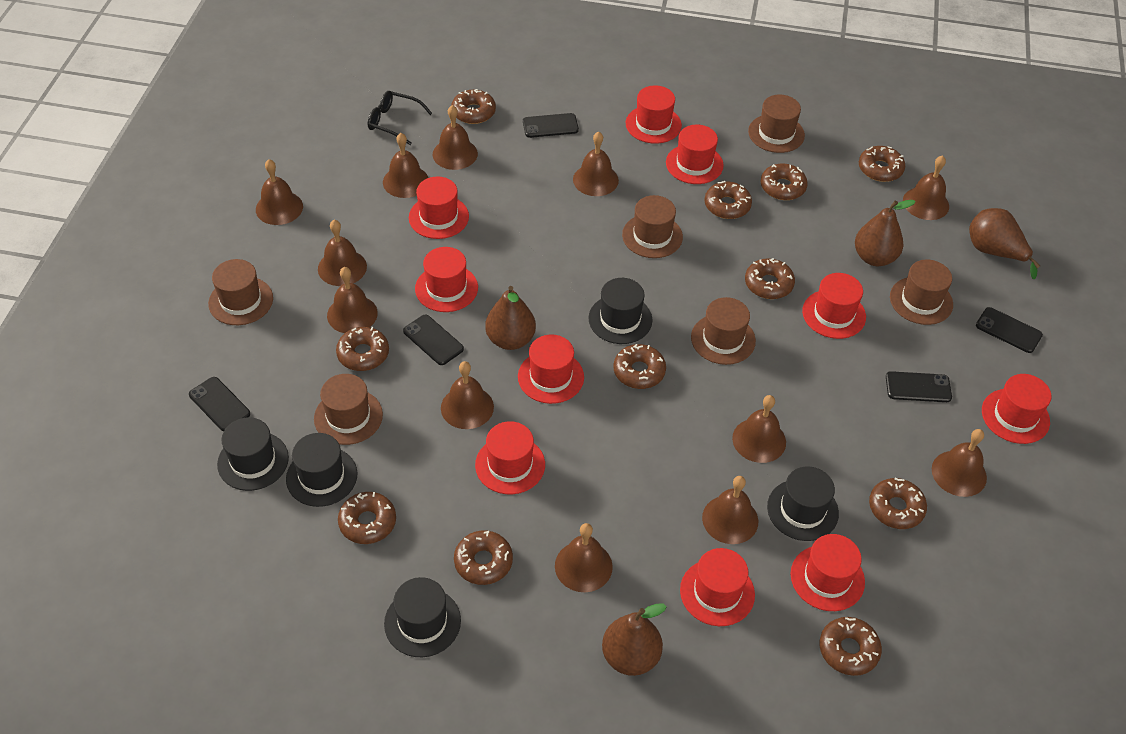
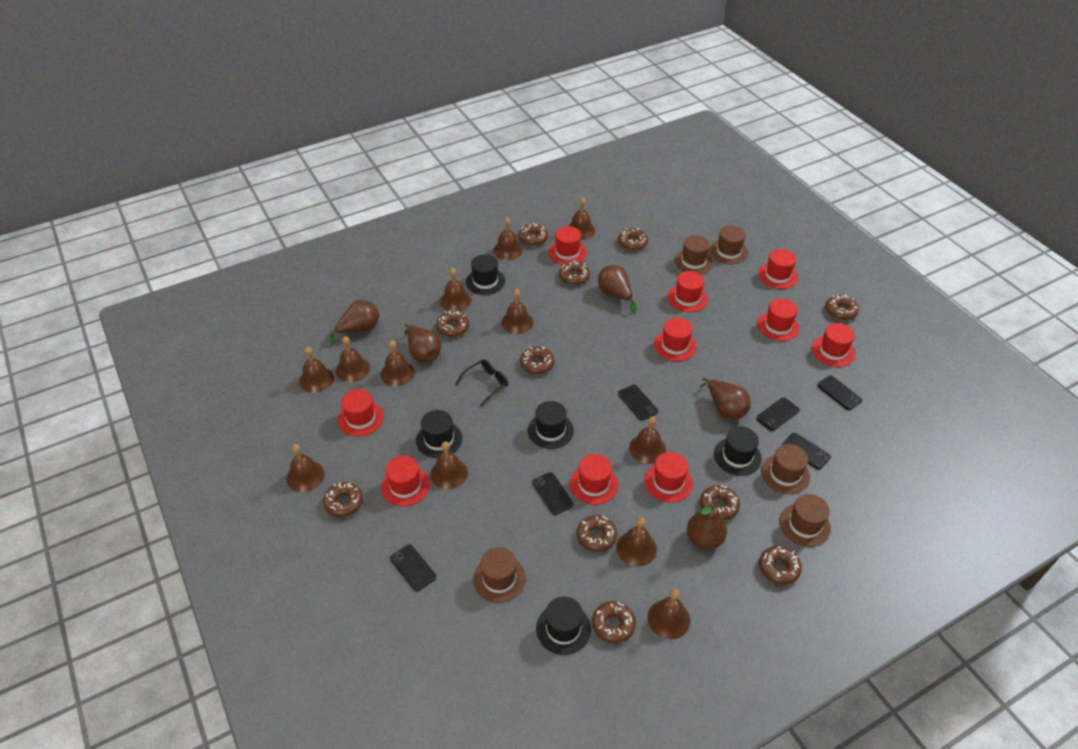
black phone: 5 -> 6
brown hat: 6 -> 5
brown pear: 4 -> 5

